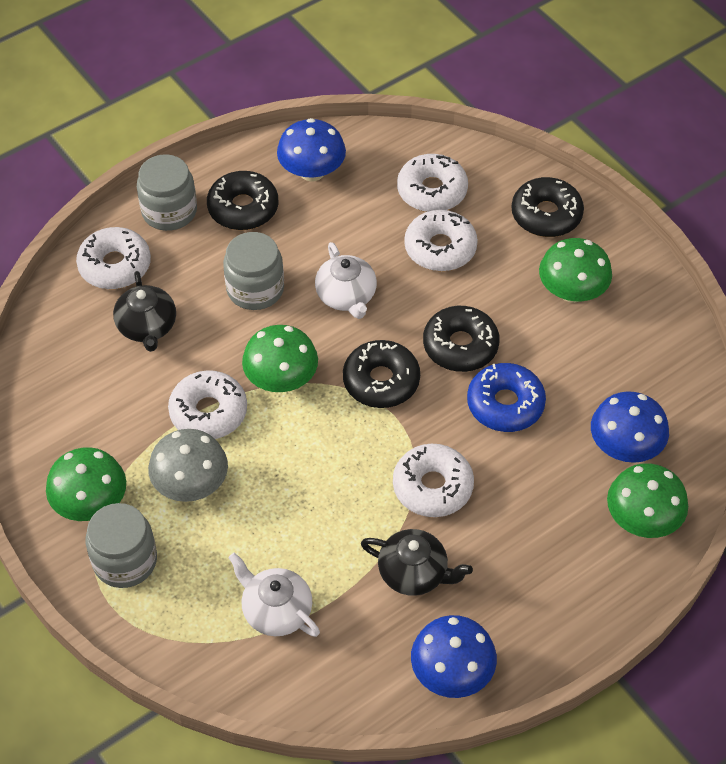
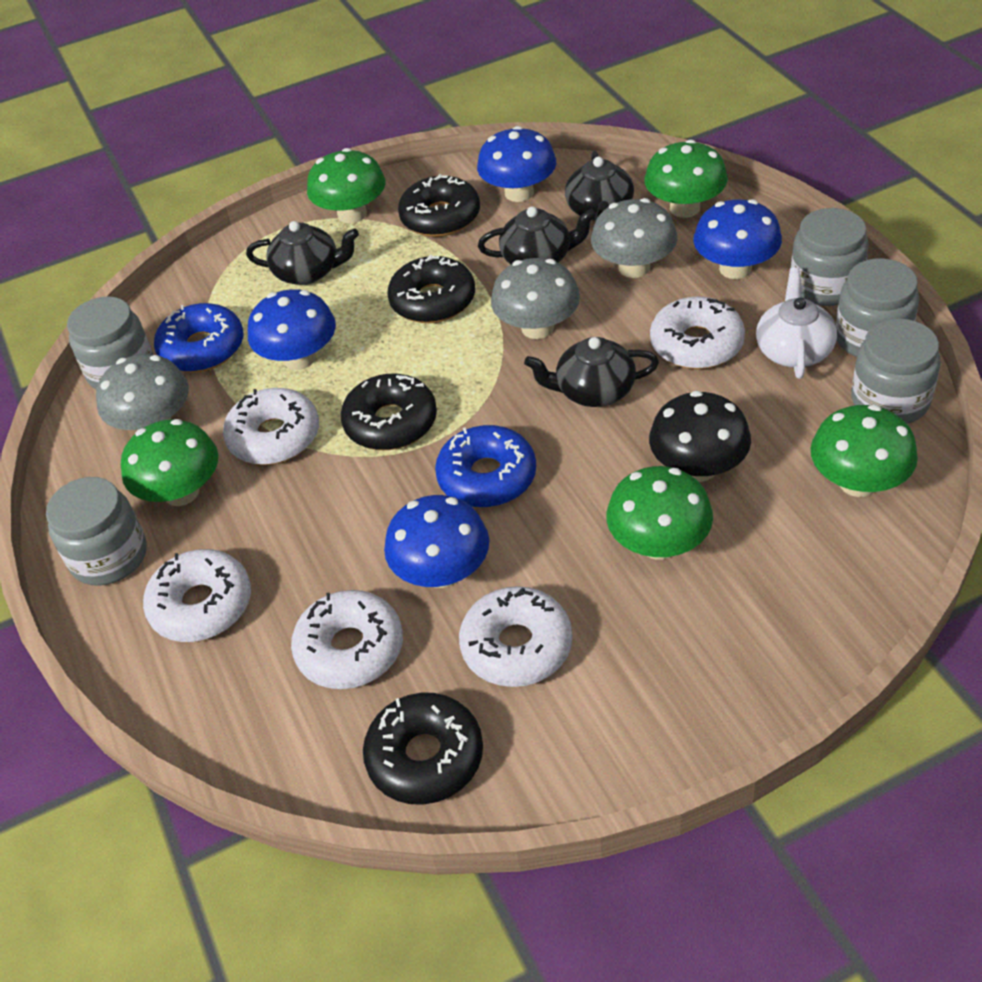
black mushroom: 0 -> 1
black teapot: 2 -> 4
blue donut: 1 -> 2
blue mushroom: 3 -> 4
green mushroom: 4 -> 5
grey jar: 3 -> 5
grey mushroom: 1 -> 3
white teapot: 2 -> 1

